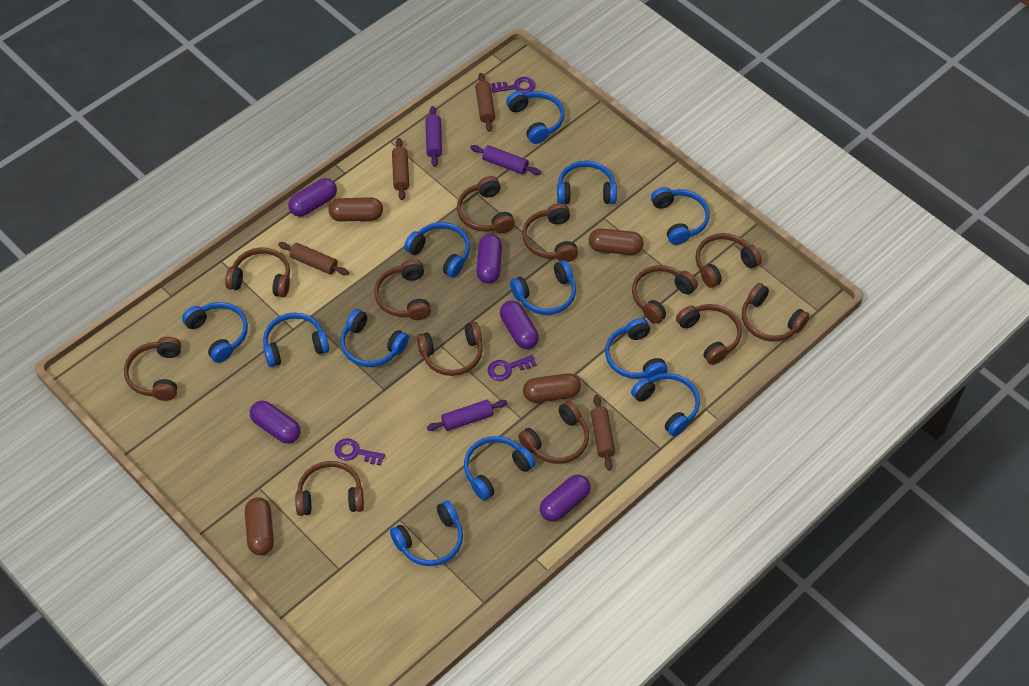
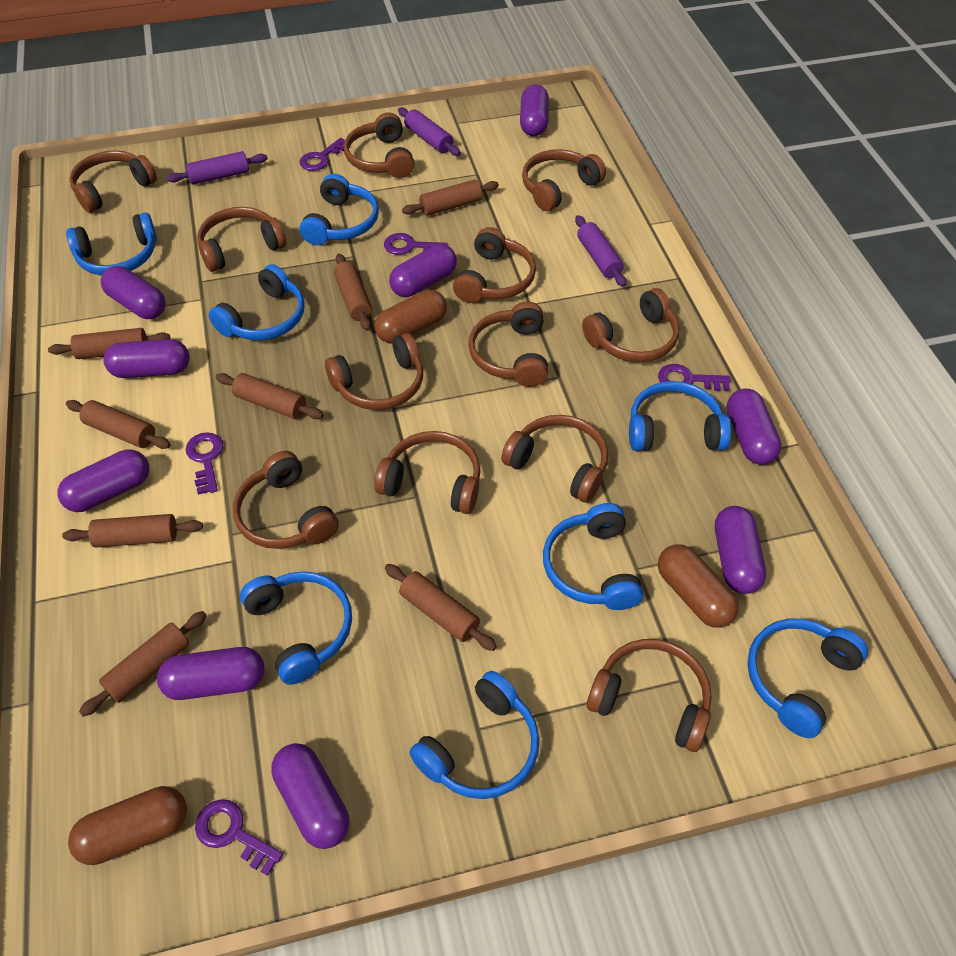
blue headphones: 12 -> 8
brown capsule: 4 -> 3
brown rolling pin: 4 -> 8
purple capsule: 5 -> 9
purple key: 3 -> 5

